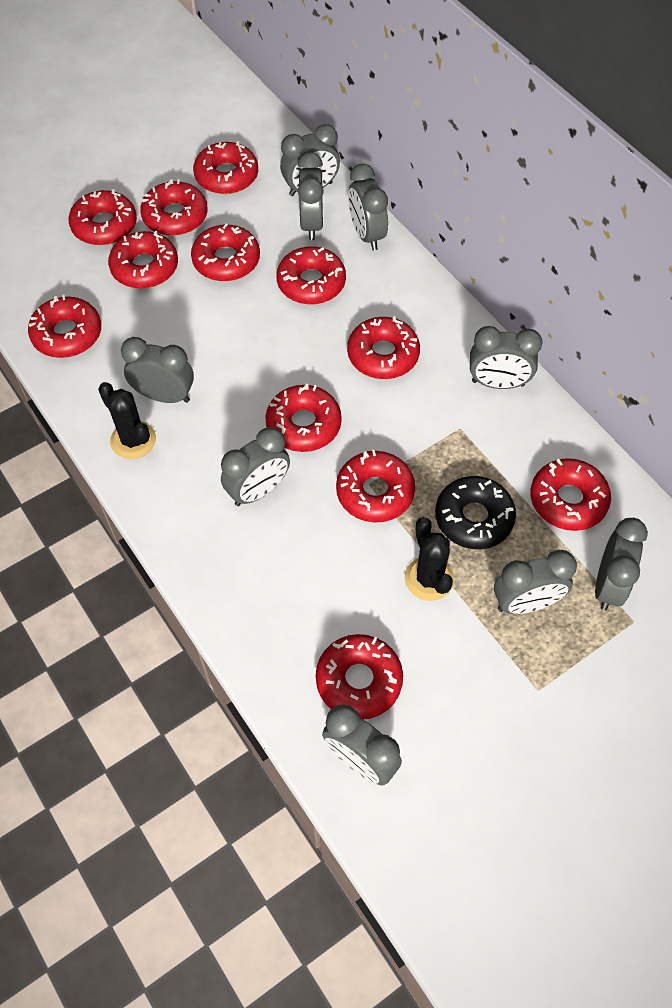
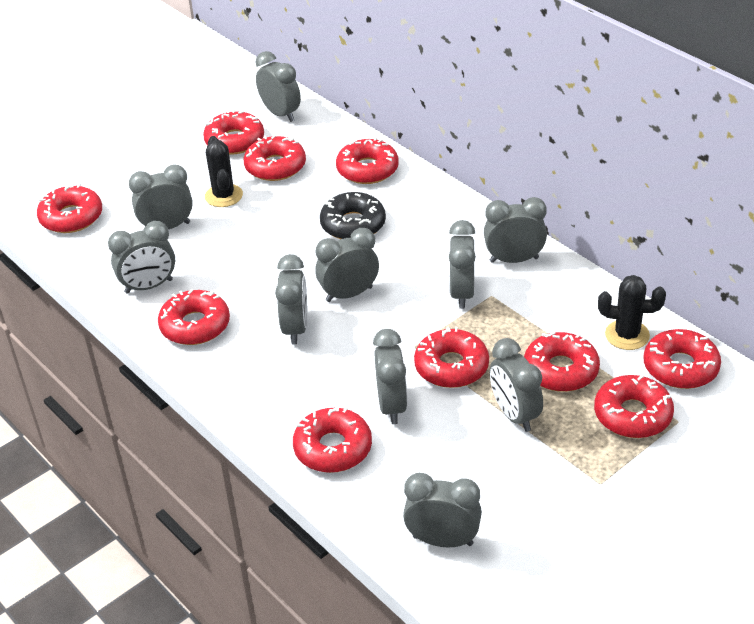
grey clock: 9 -> 10
red donut: 12 -> 10

